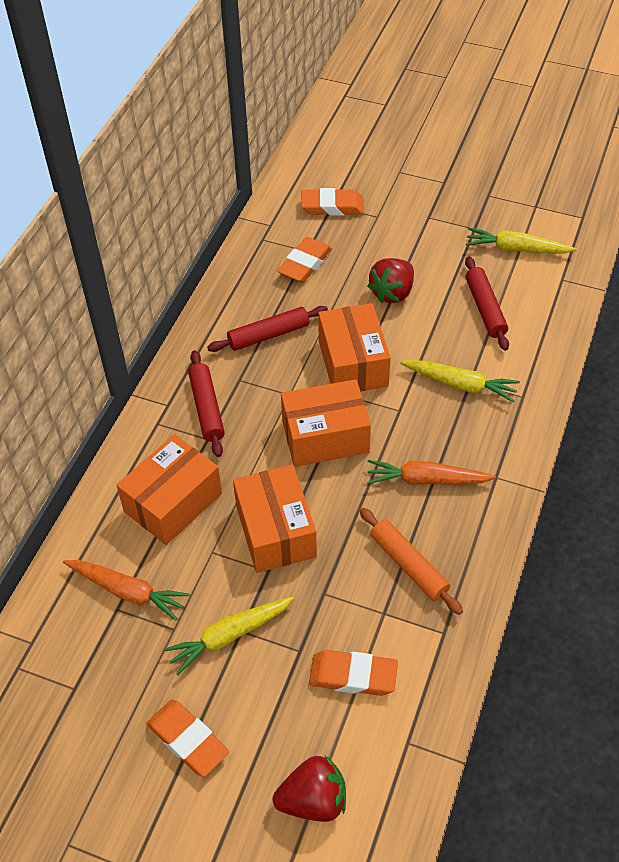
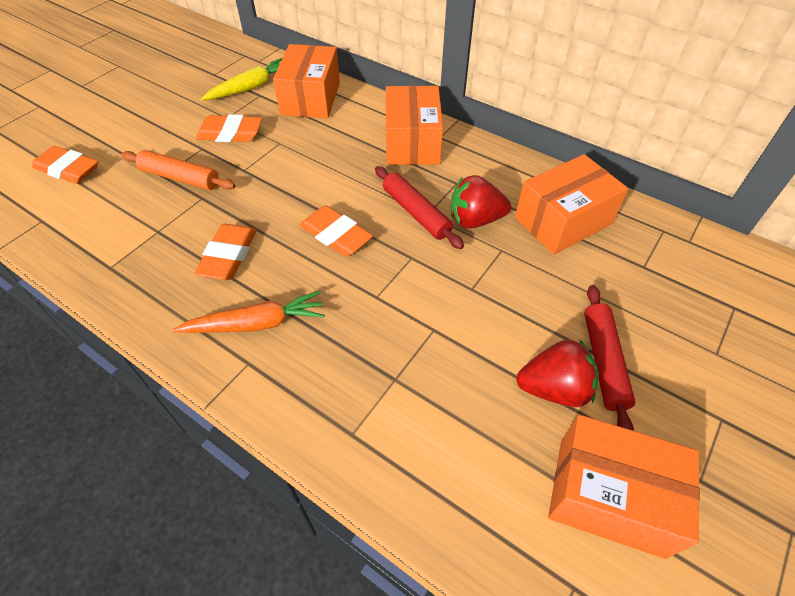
orange carrot: 2 -> 1
red rolling pin: 3 -> 2
yellow carrot: 3 -> 1

